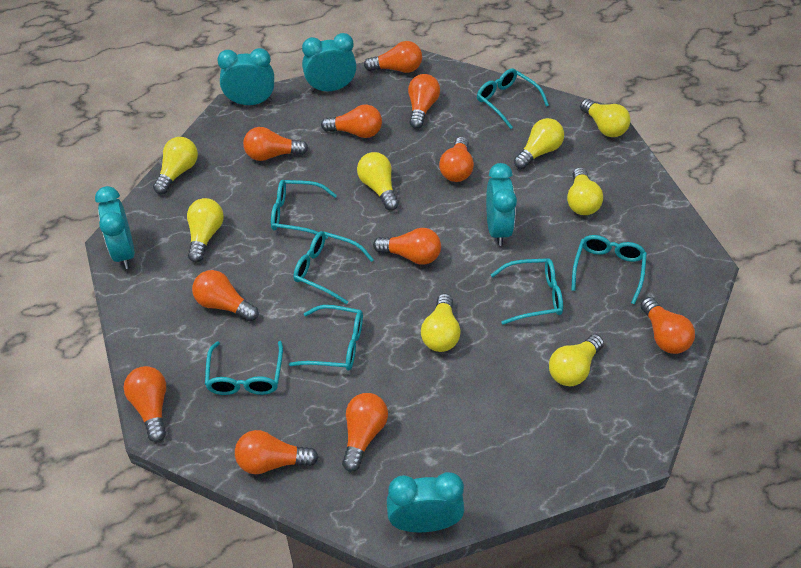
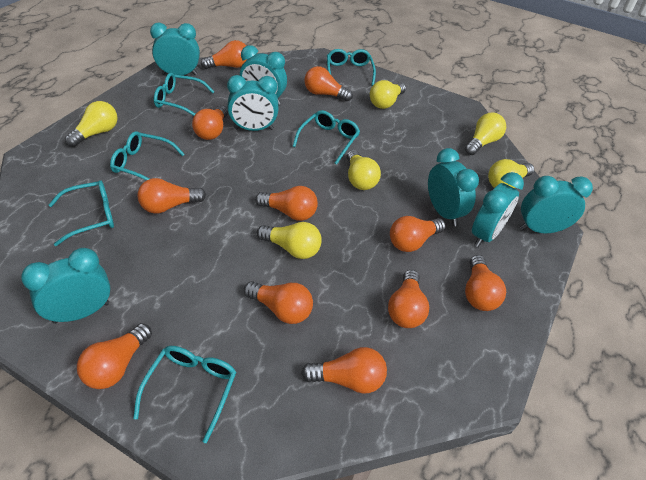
turquoise clock: 5 -> 7
turquoise glasses: 7 -> 6
yellow light bulb: 8 -> 6

